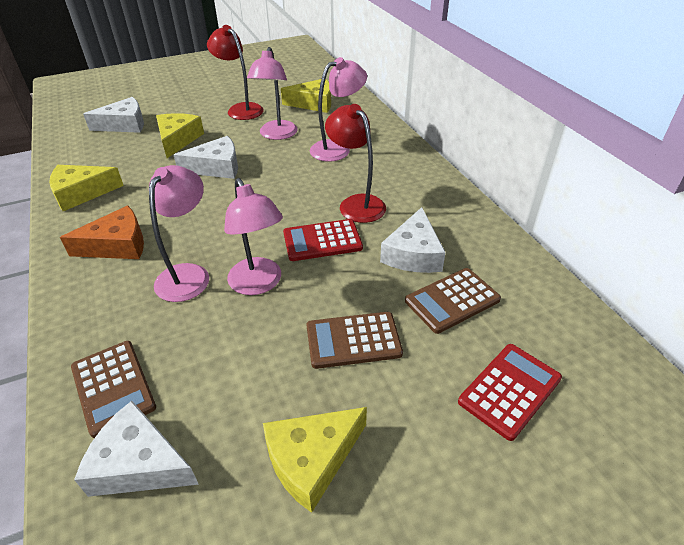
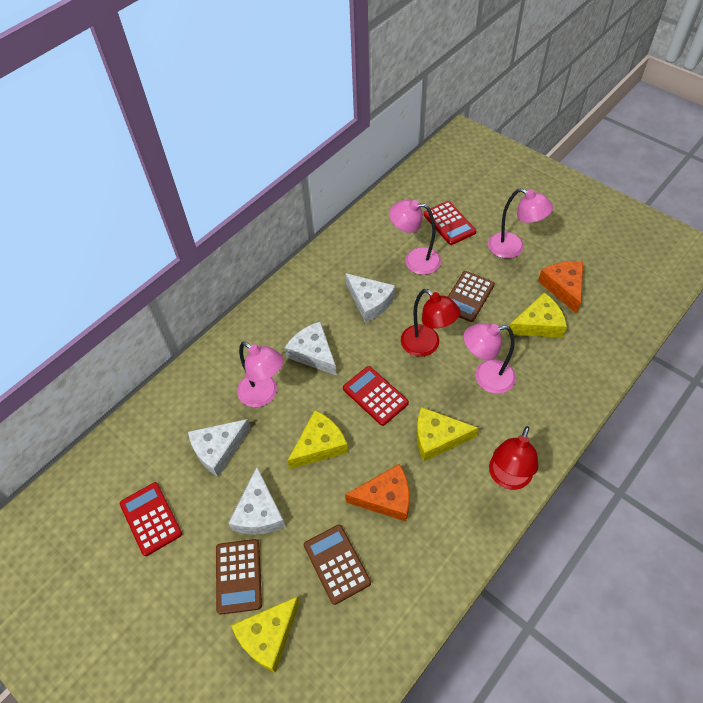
orange cheese: 1 -> 2
red calculator: 2 -> 3

